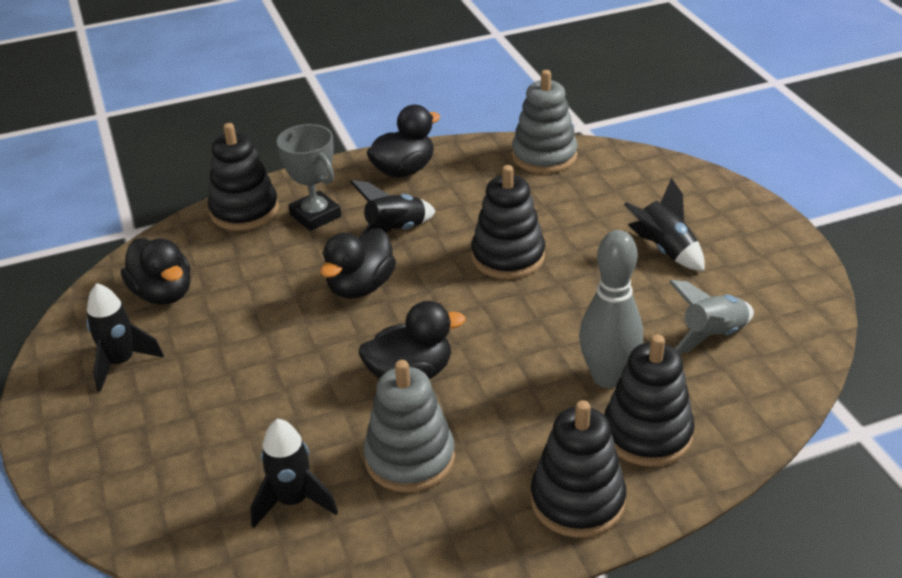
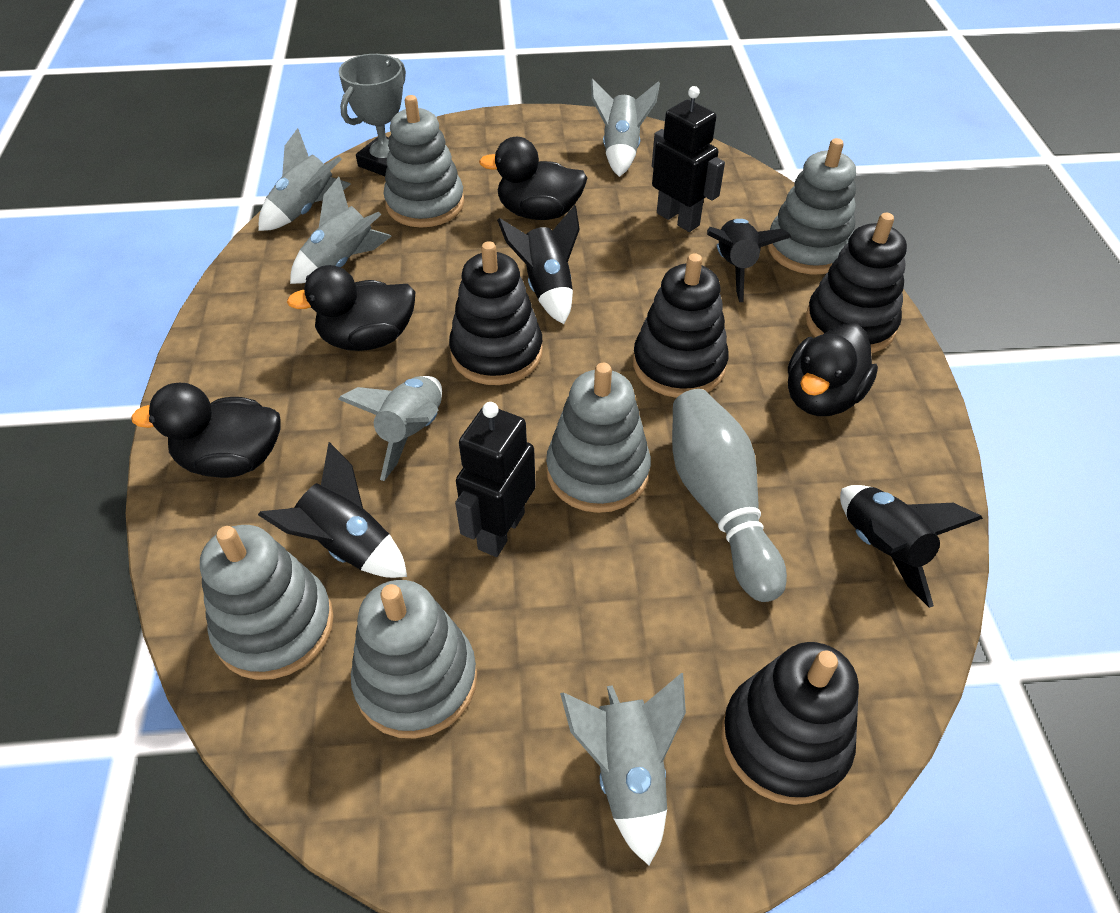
black robot: 0 -> 2
grey rocket: 1 -> 5
grey stacking toy: 2 -> 5

